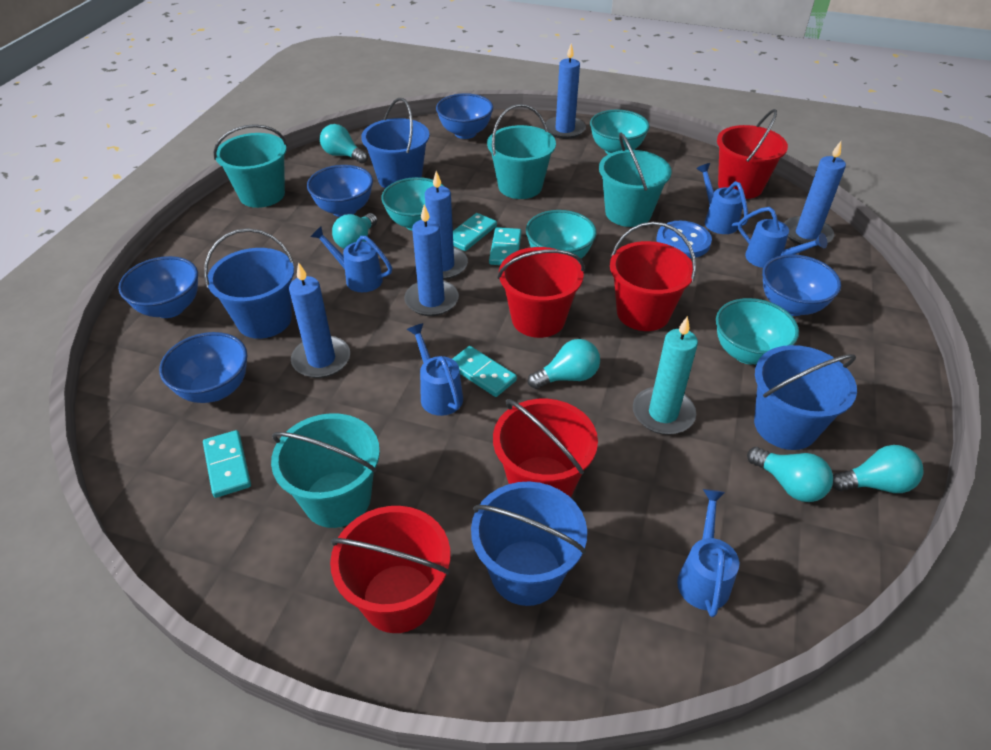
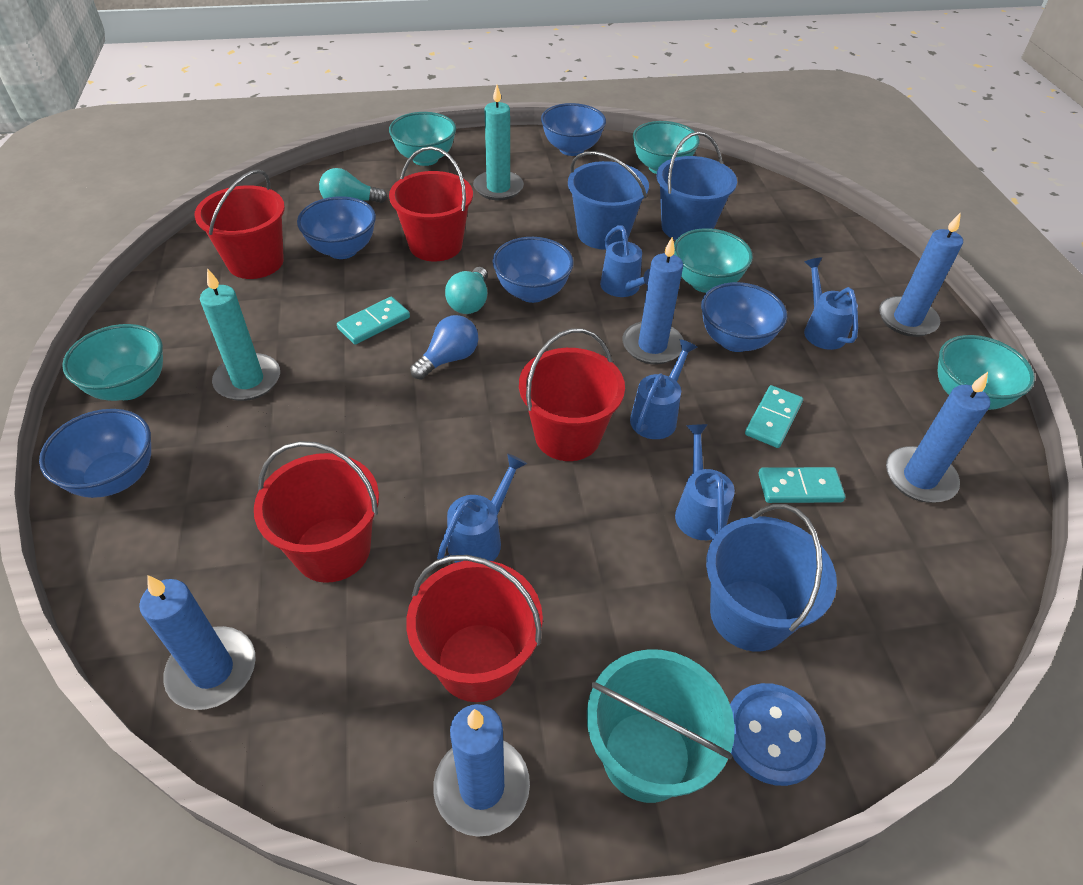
blue bucket: 4 -> 3
blue light bulb: 0 -> 1
turquoise bowl: 4 -> 5
turquoise bucket: 4 -> 1
turquoise candle: 1 -> 2
turquoise domino: 4 -> 3
turquoise light bulb: 5 -> 2

